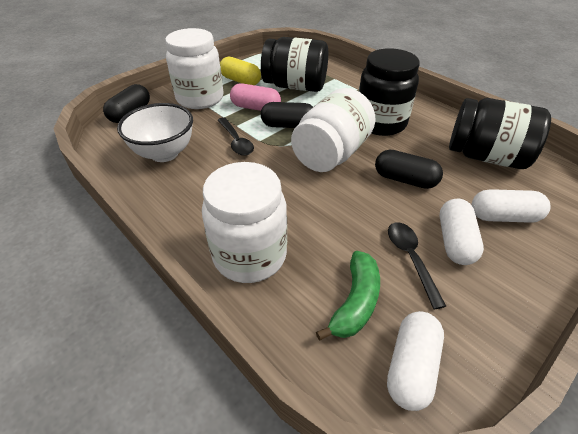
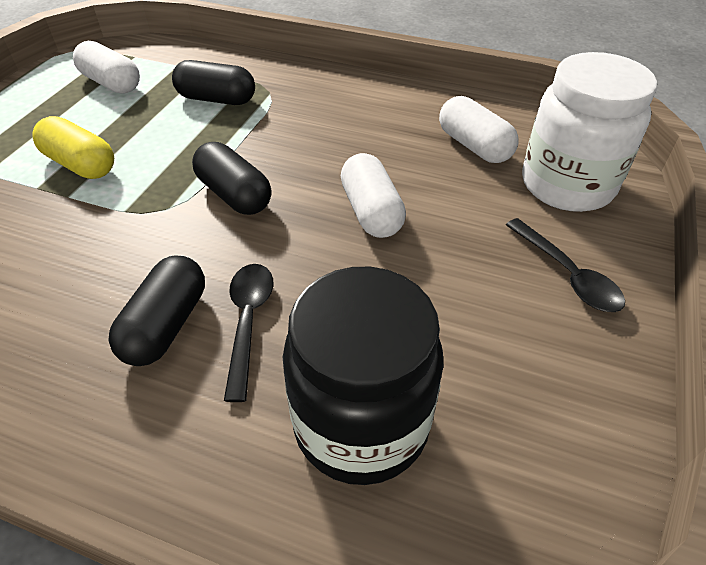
black jar: 3 -> 1
green banana: 1 -> 0
pink capsule: 1 -> 0
white bowl: 1 -> 0
white jar: 3 -> 1

